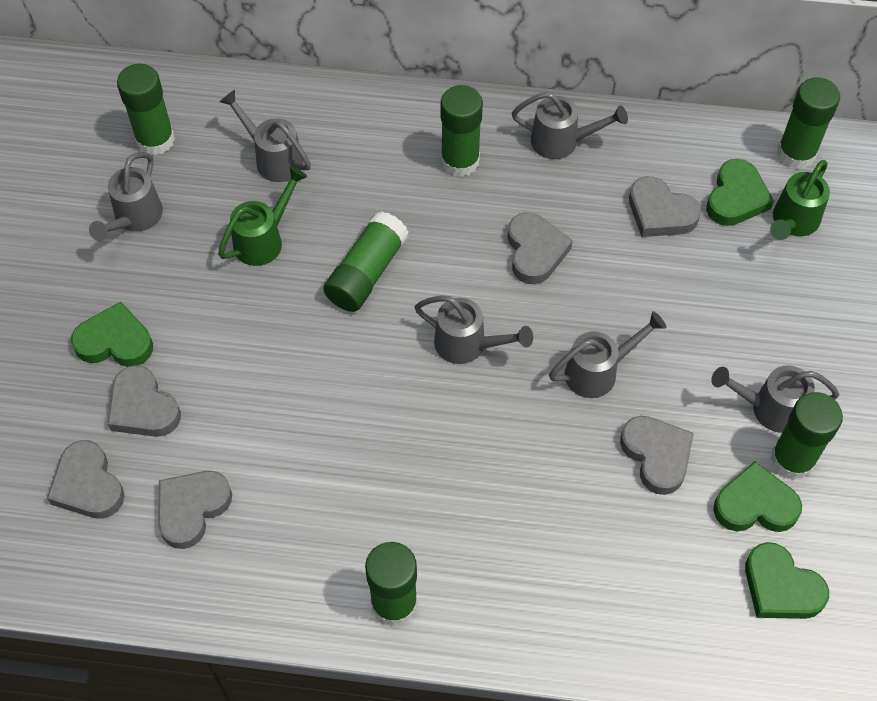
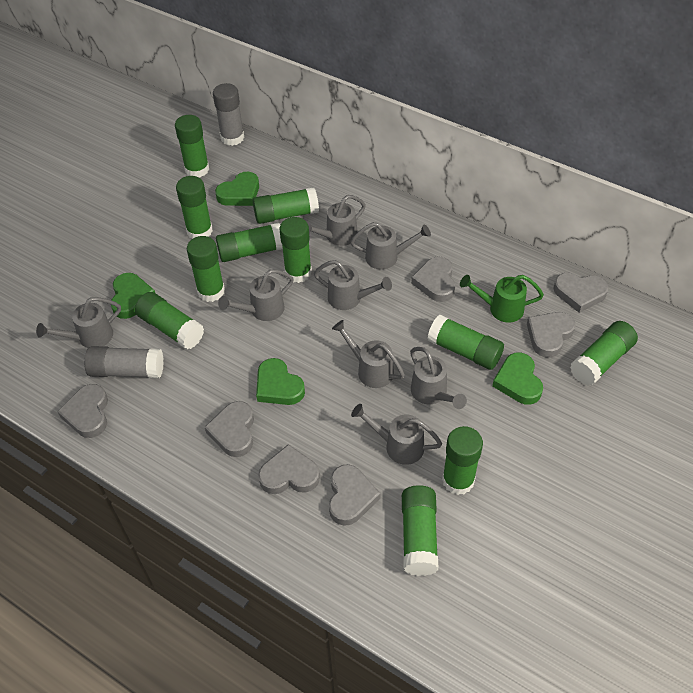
green glue stick: 6 -> 11
green watering can: 2 -> 1
grey glue stick: 0 -> 2
grey heart: 6 -> 7
grey watering can: 6 -> 8

